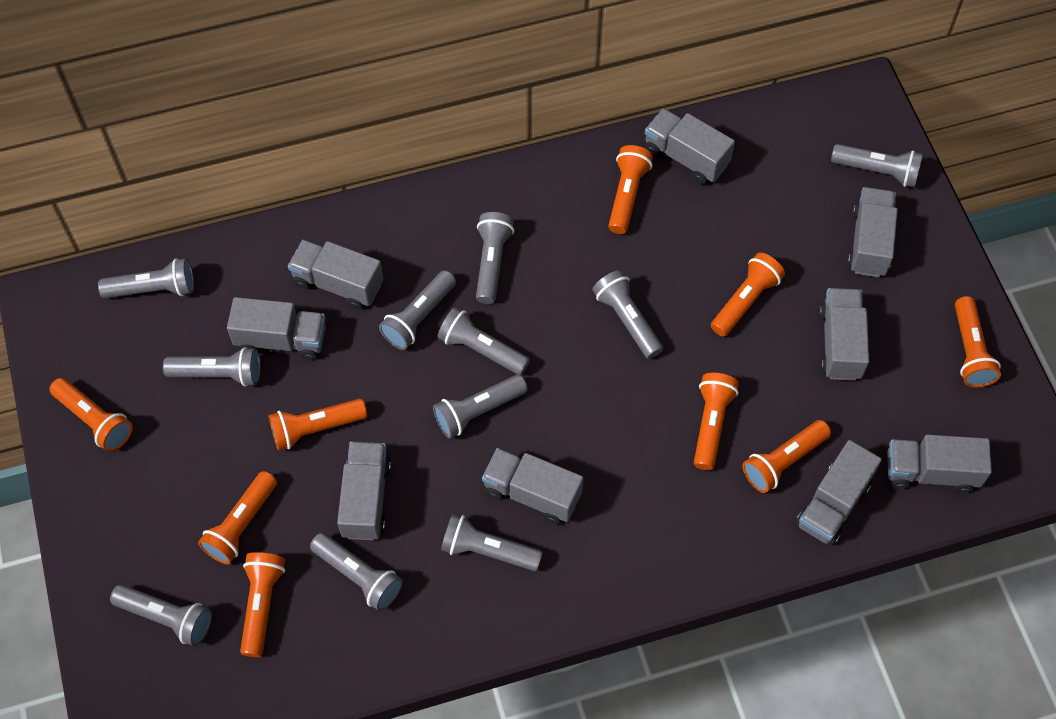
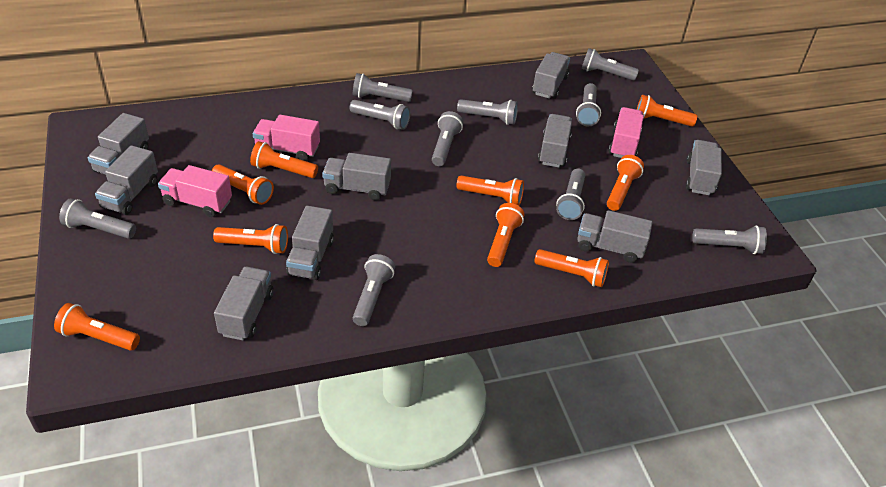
grey flashlight: 11 -> 10
pink truck: 0 -> 3

